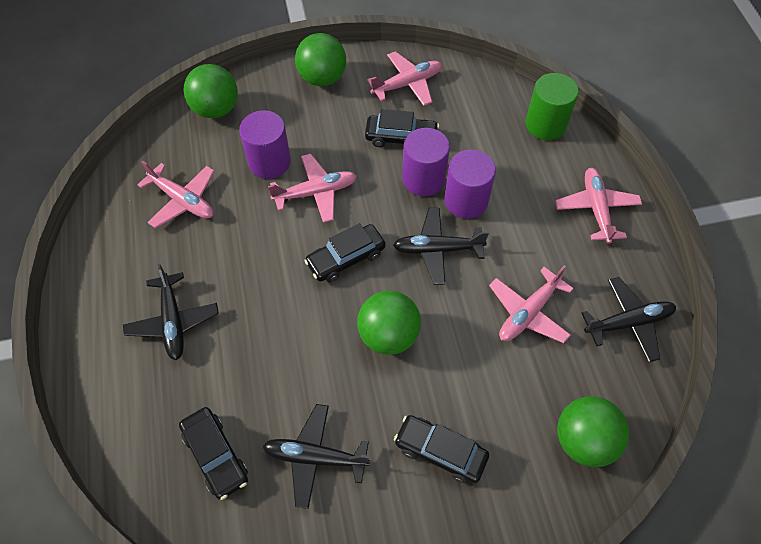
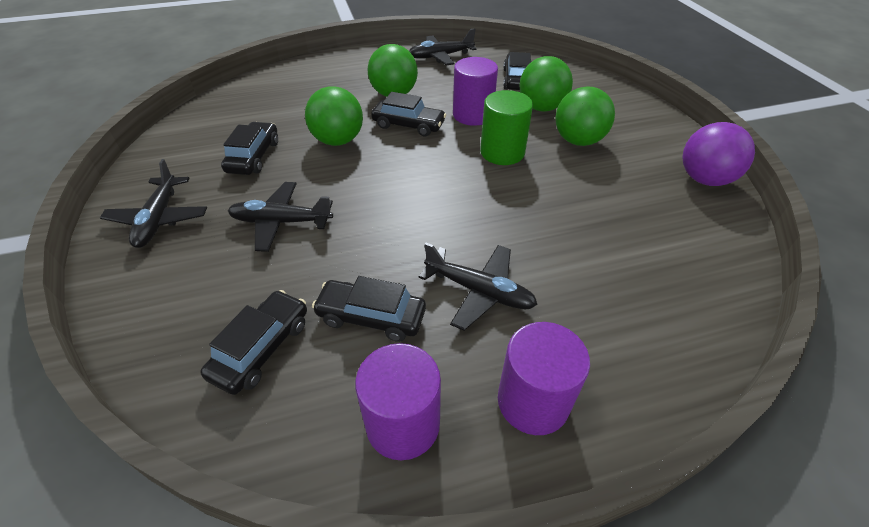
black car: 4 -> 5
pink plane: 5 -> 0
purple ball: 0 -> 1

